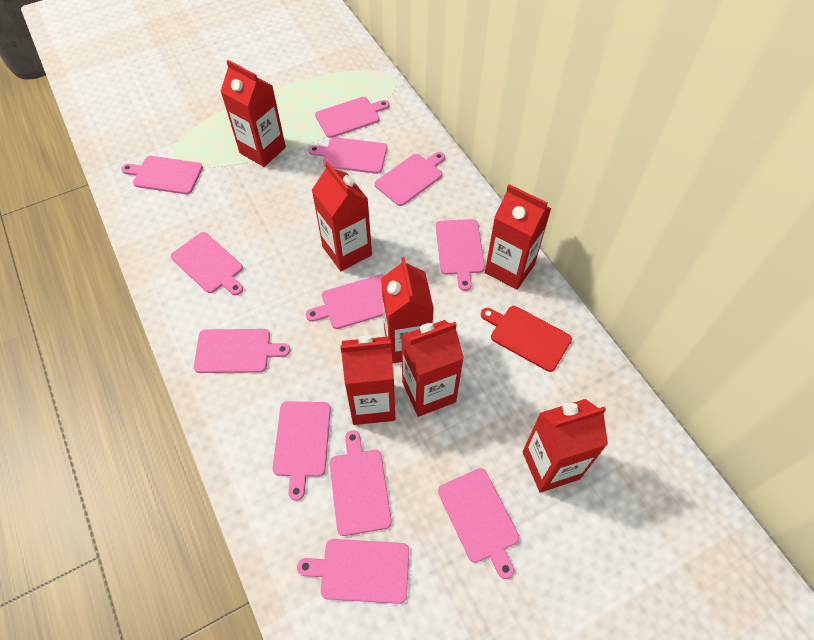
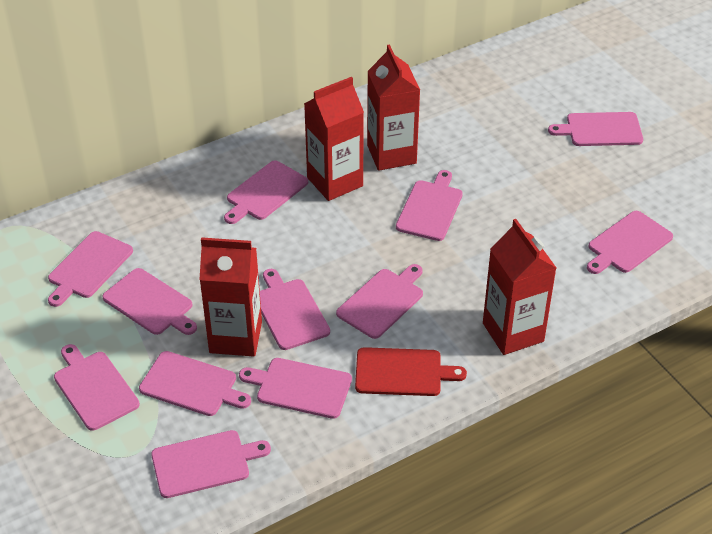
red carton: 7 -> 4

